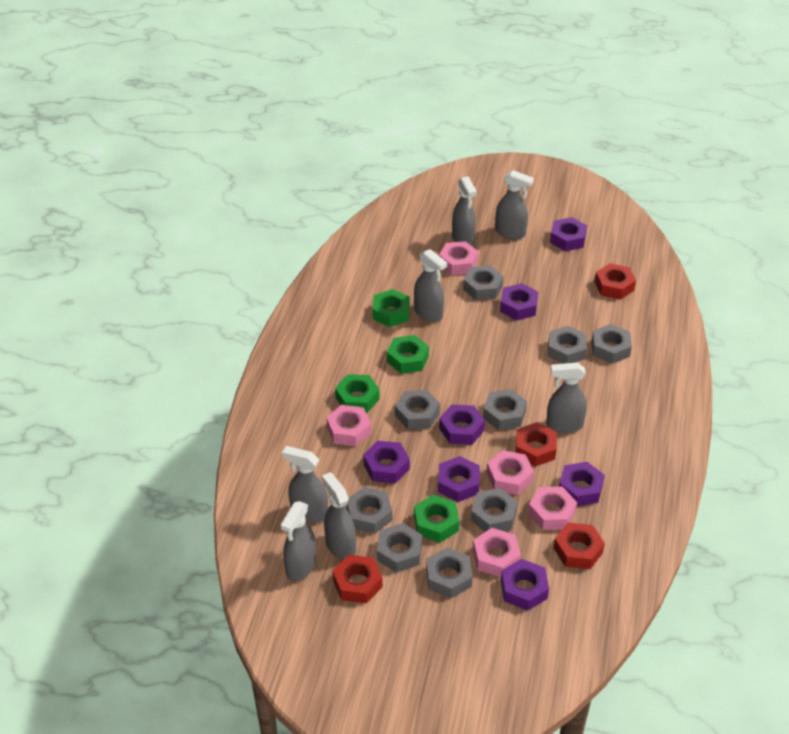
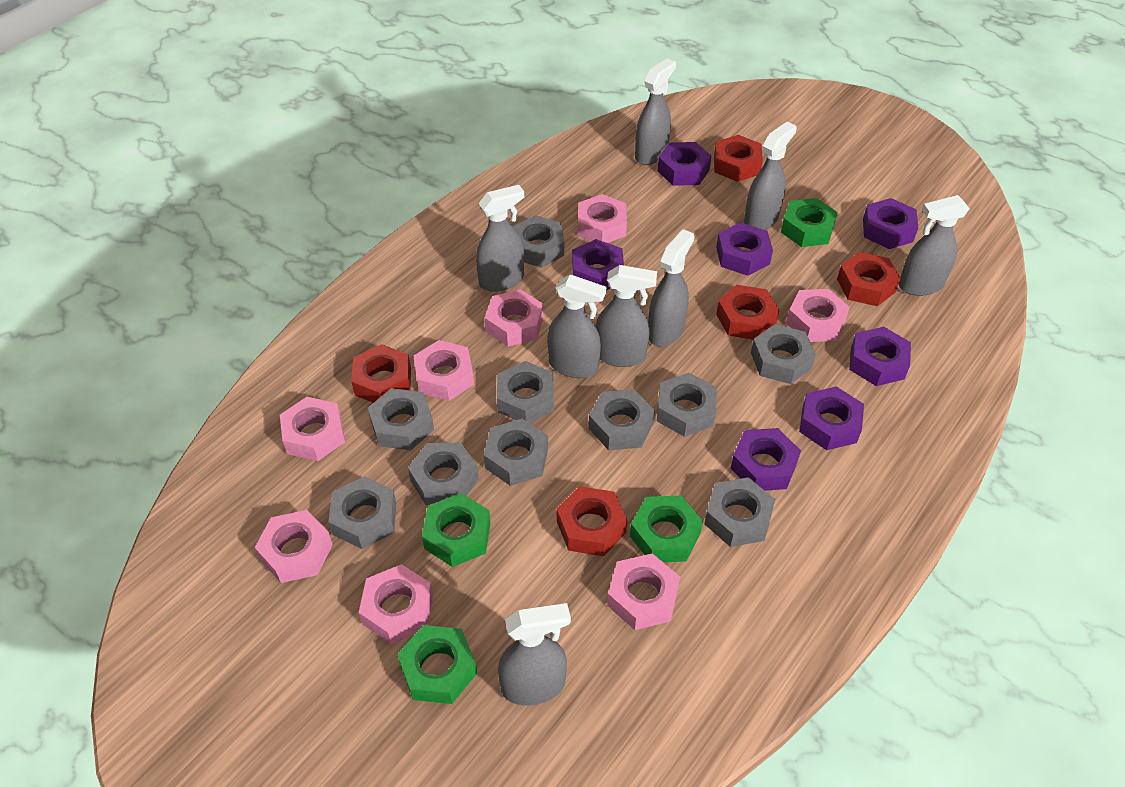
grey nut: 9 -> 10
grey spray bottle: 7 -> 8
pink nut: 5 -> 8
red nut: 4 -> 5

